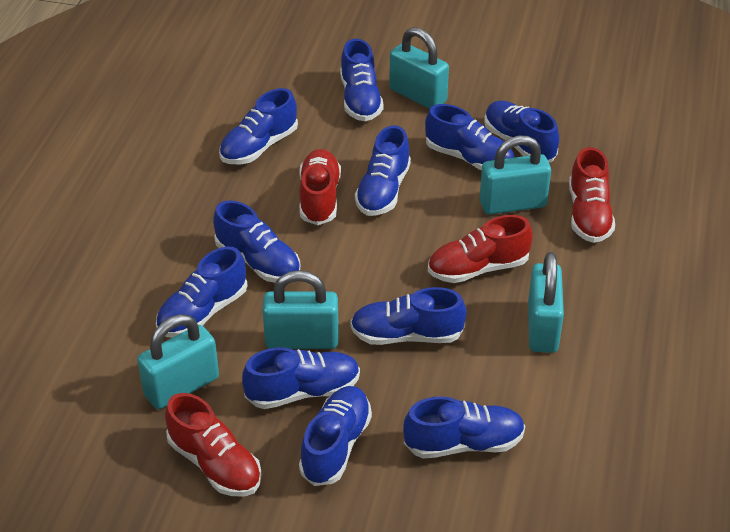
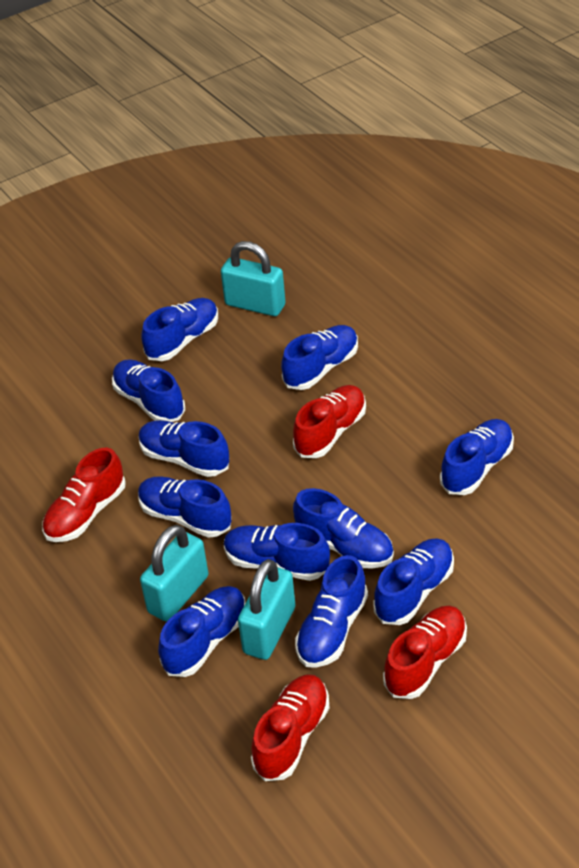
turquoise padlock: 5 -> 3

